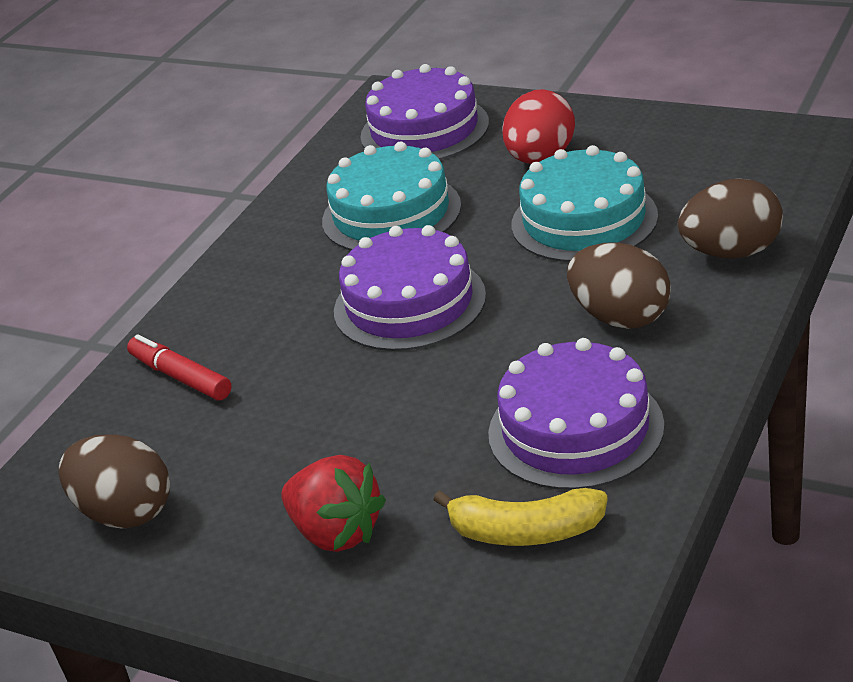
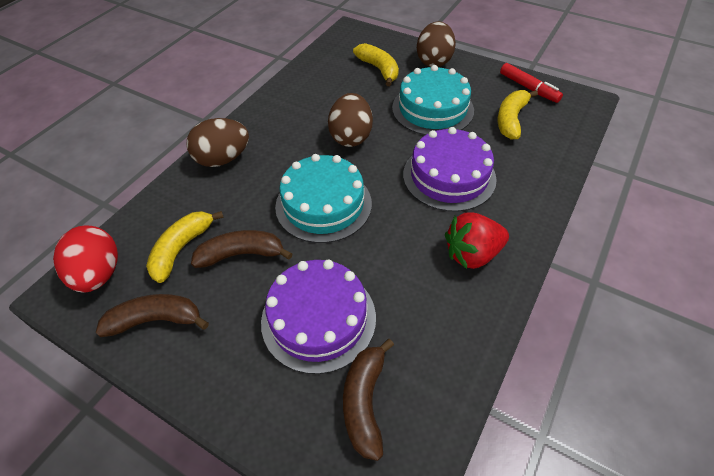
brown banana: 0 -> 3
purple cake: 3 -> 2
yellow banana: 1 -> 3

